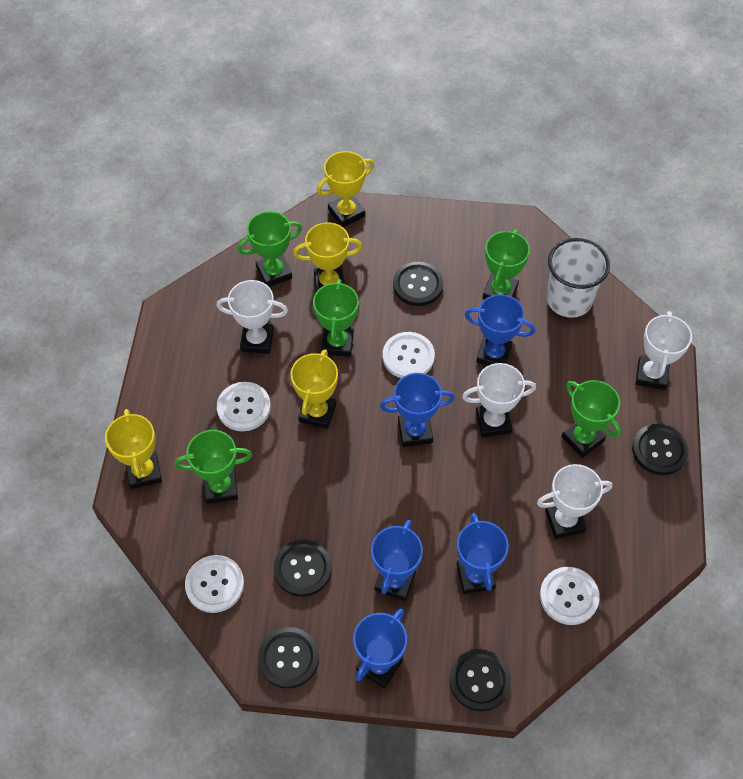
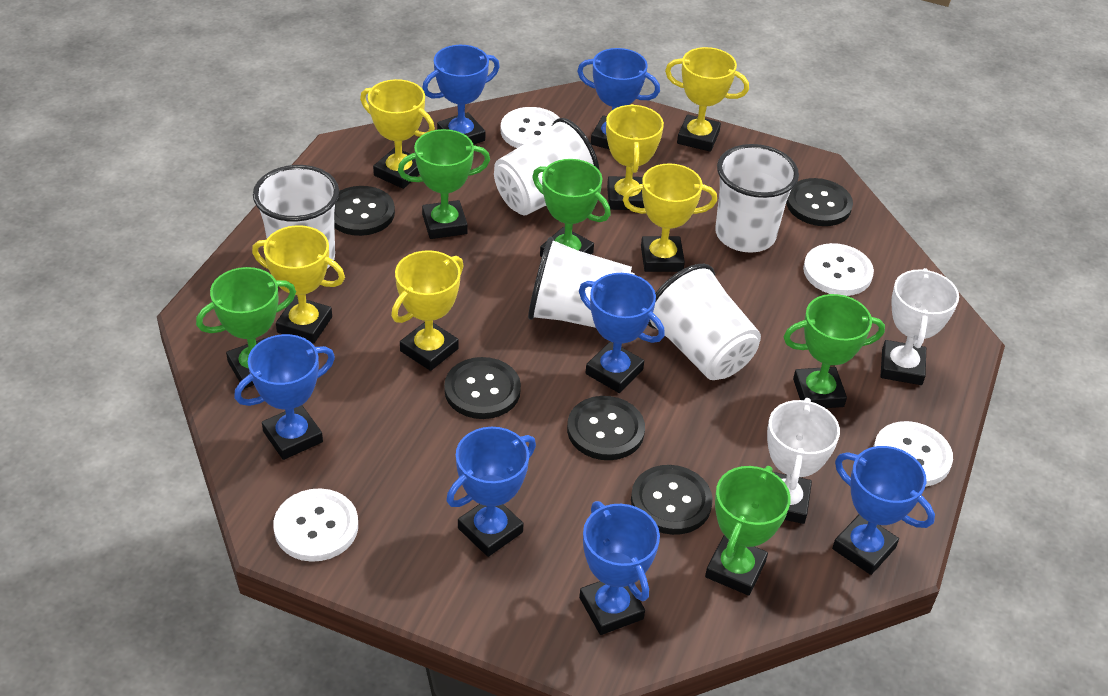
blue trophy: 5 -> 7
white cup: 1 -> 5
white trophy: 4 -> 2
yellow trophy: 4 -> 6

